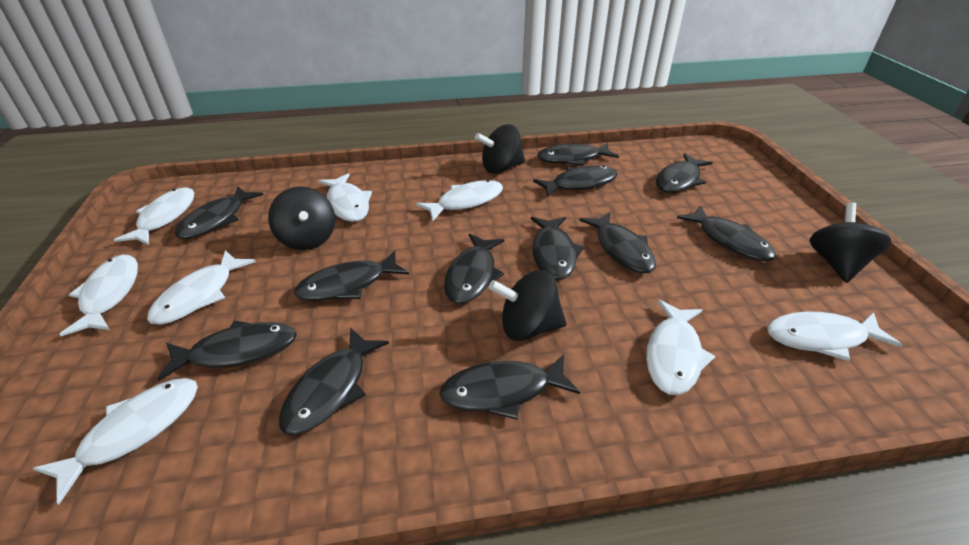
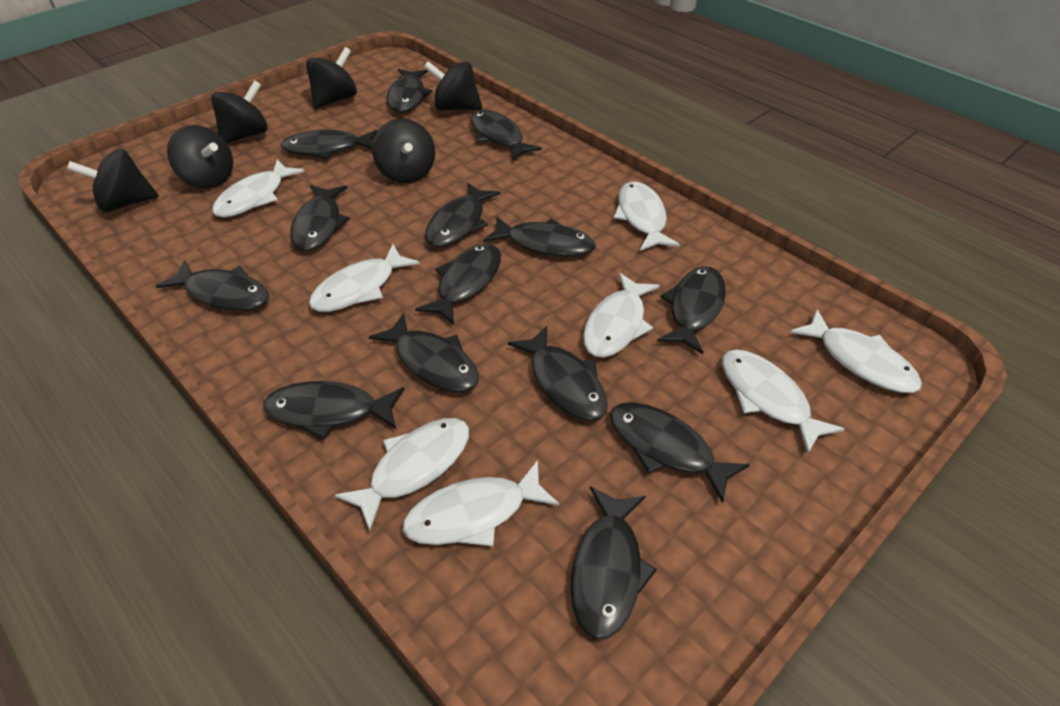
black fish: 12 -> 14
black spinning top: 4 -> 6

